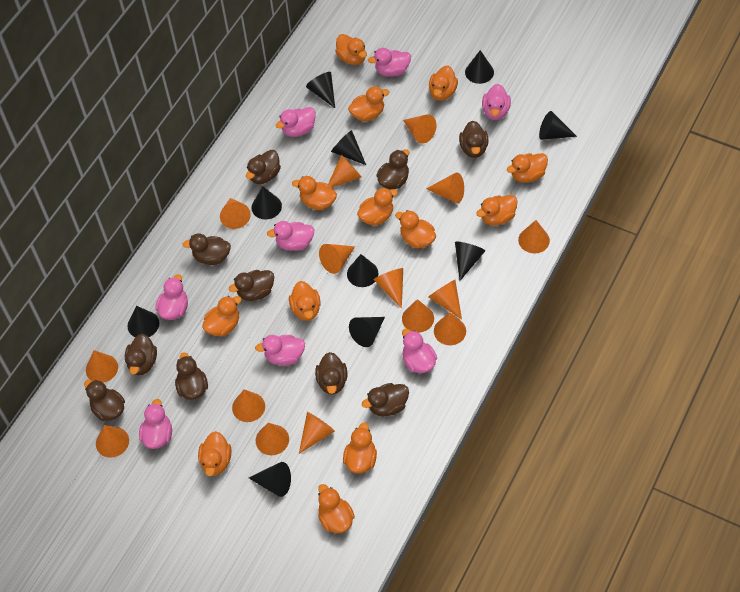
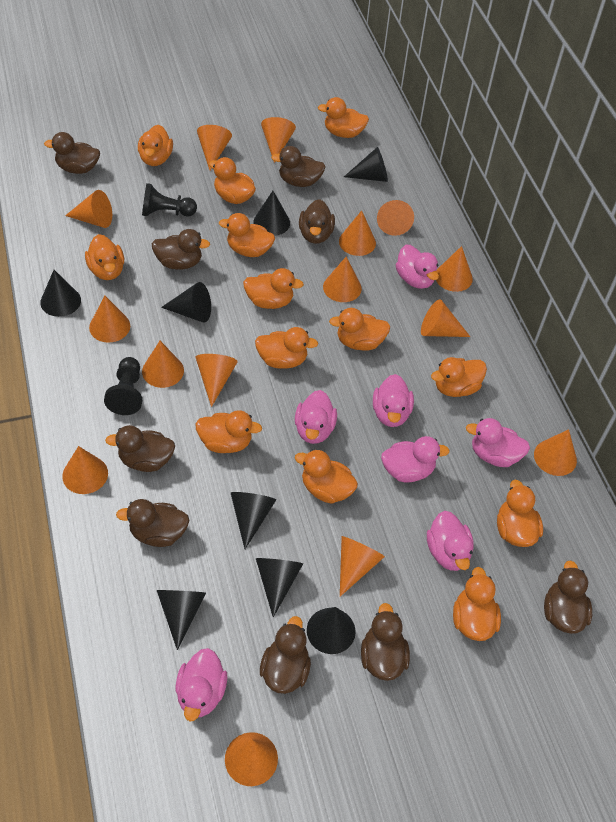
black cone: 10 -> 8
black pawn: 0 -> 2
brown duck: 10 -> 9
pink duck: 8 -> 7

